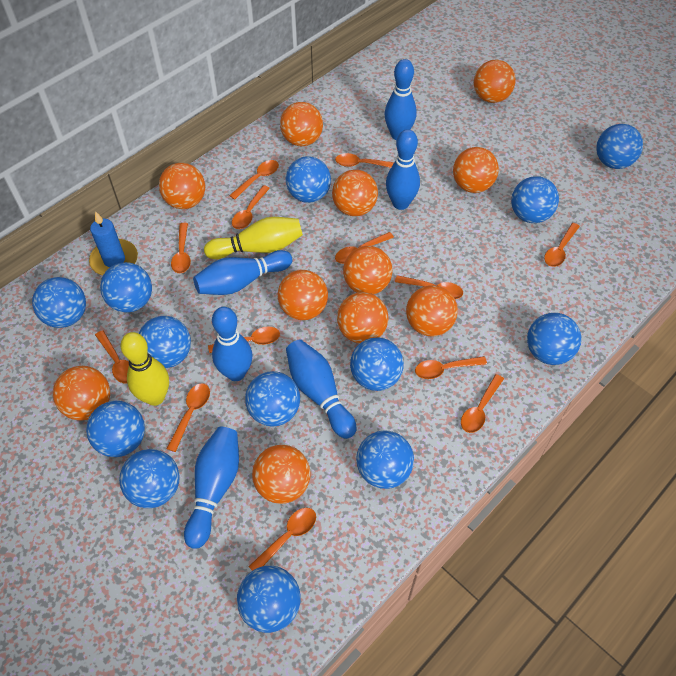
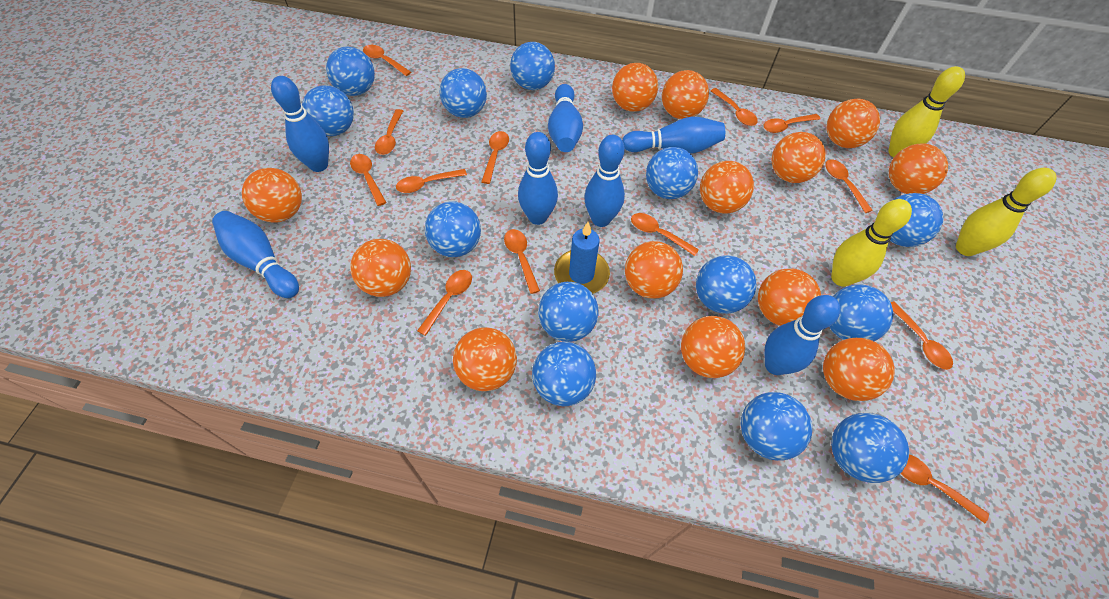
blue bowling pin: 6 -> 7
orange ball: 11 -> 13
yellow bowling pin: 2 -> 3

